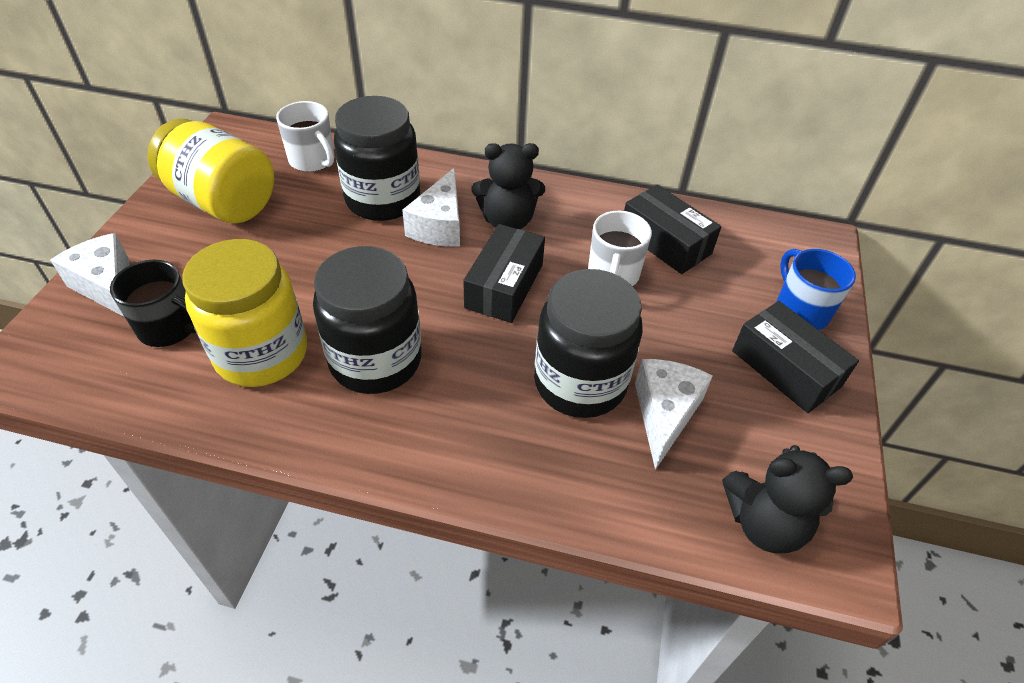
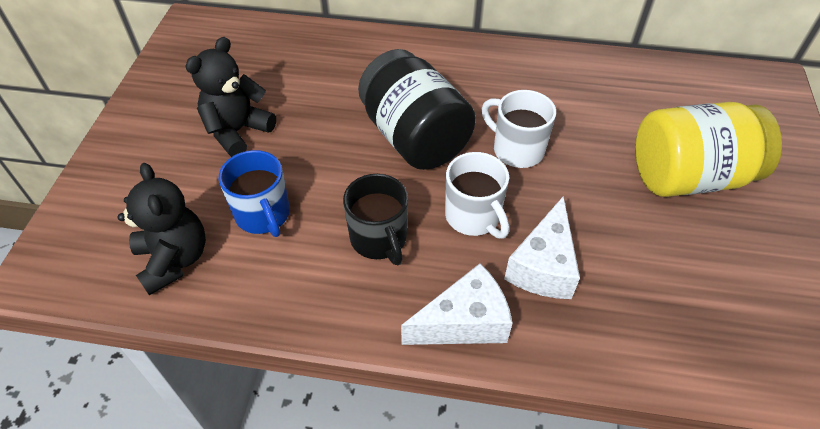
black box: 3 -> 0
black jar: 3 -> 1
white cheese: 3 -> 2
yellow jar: 2 -> 1

